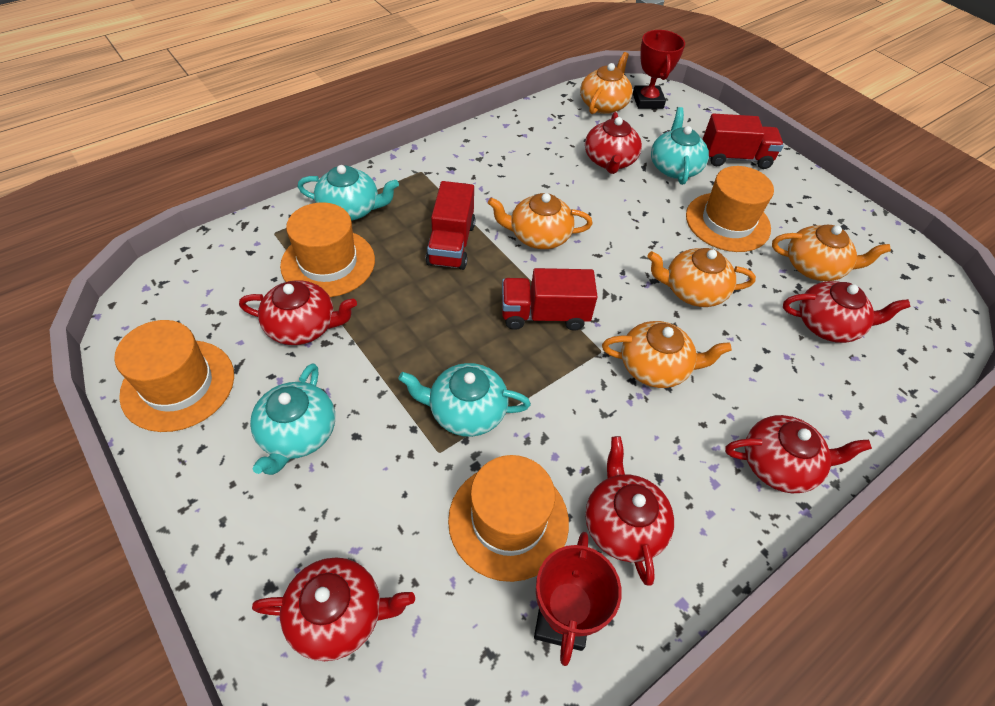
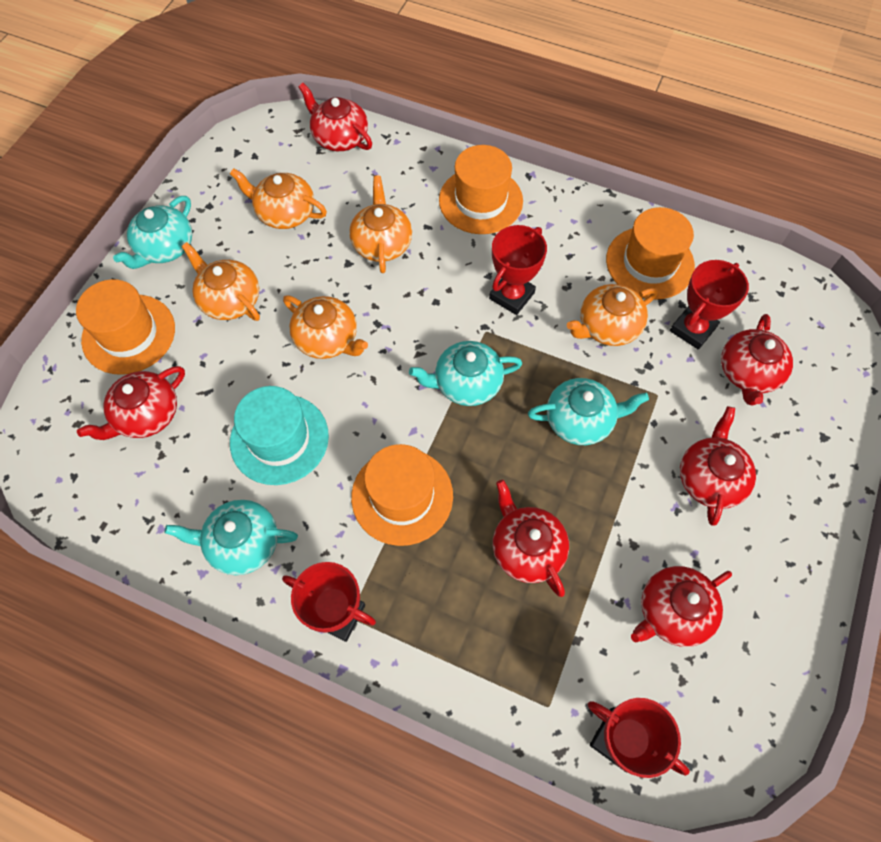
red trophy: 2 -> 4
red truck: 3 -> 0
turquoise hat: 0 -> 1

